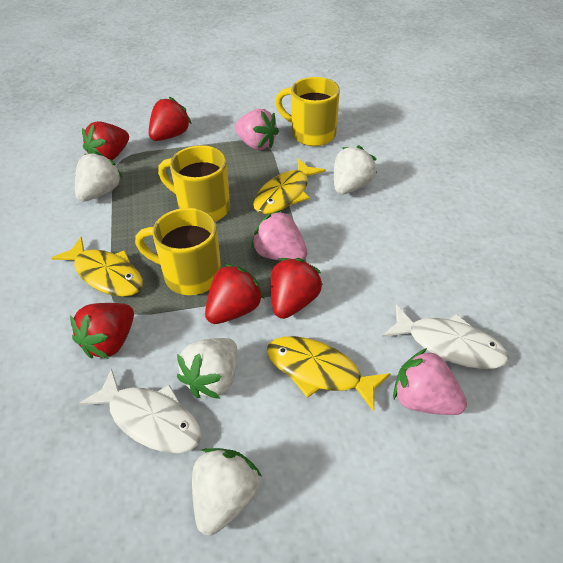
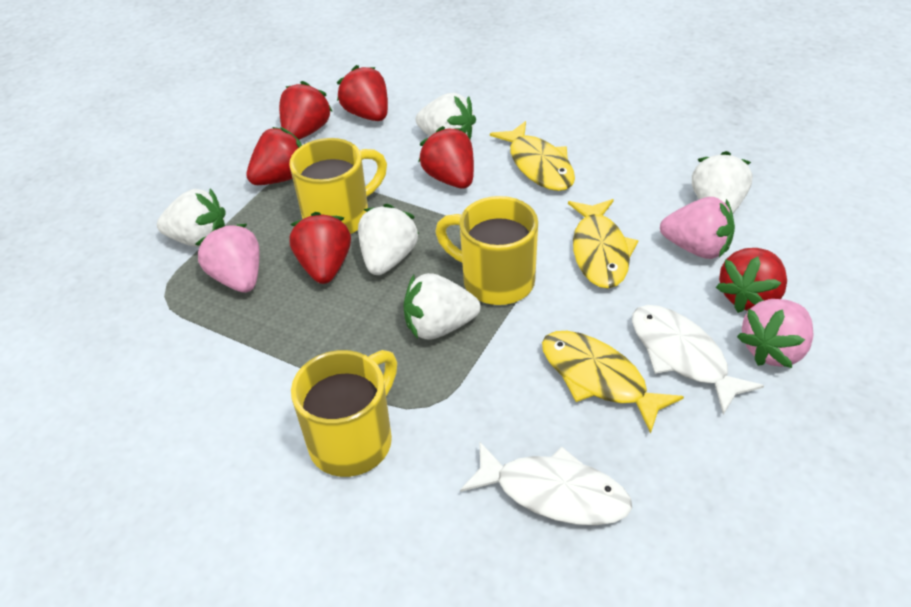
red strawberry: 5 -> 6
white strawberry: 4 -> 5

